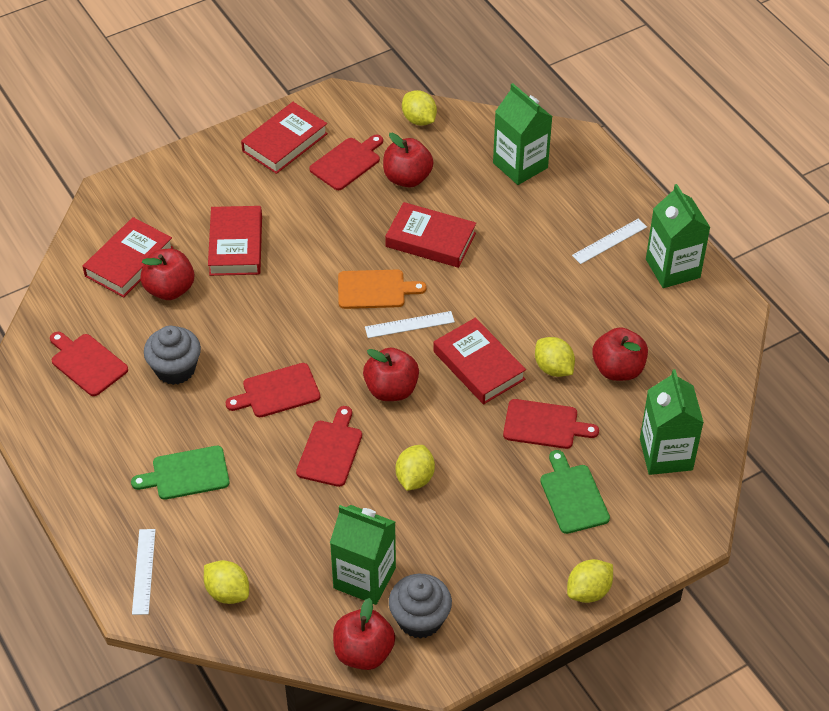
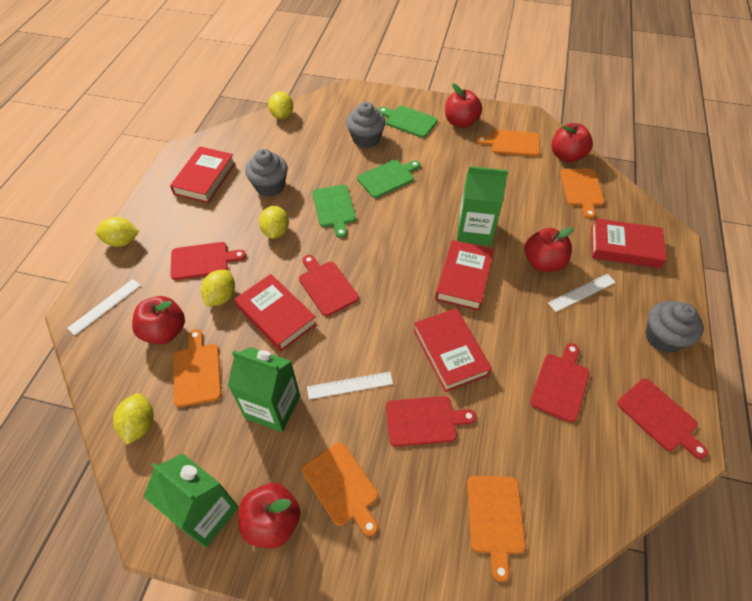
green carton: 4 -> 3
green cutting board: 2 -> 3
grey cupcake: 2 -> 3
orange cutting board: 1 -> 5

